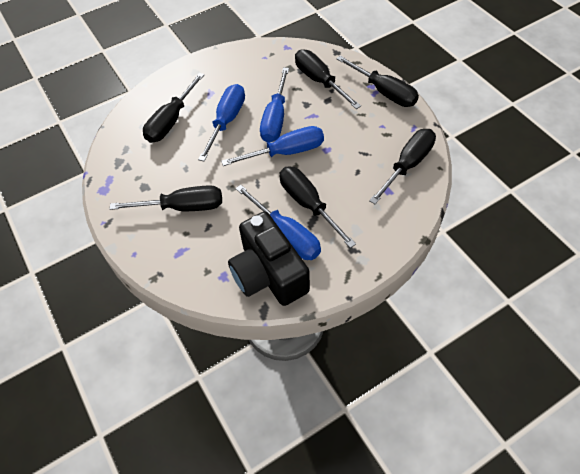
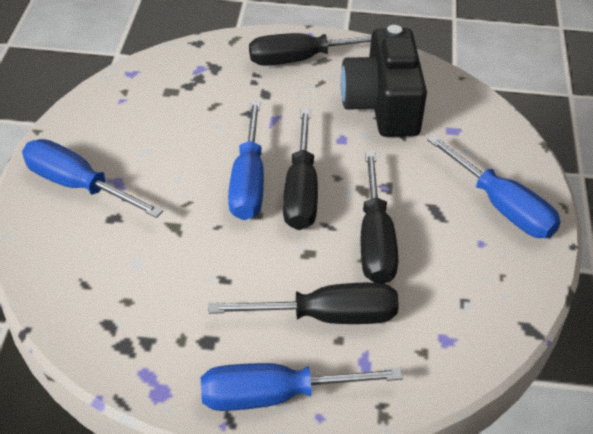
black screwdriver: 6 -> 4

